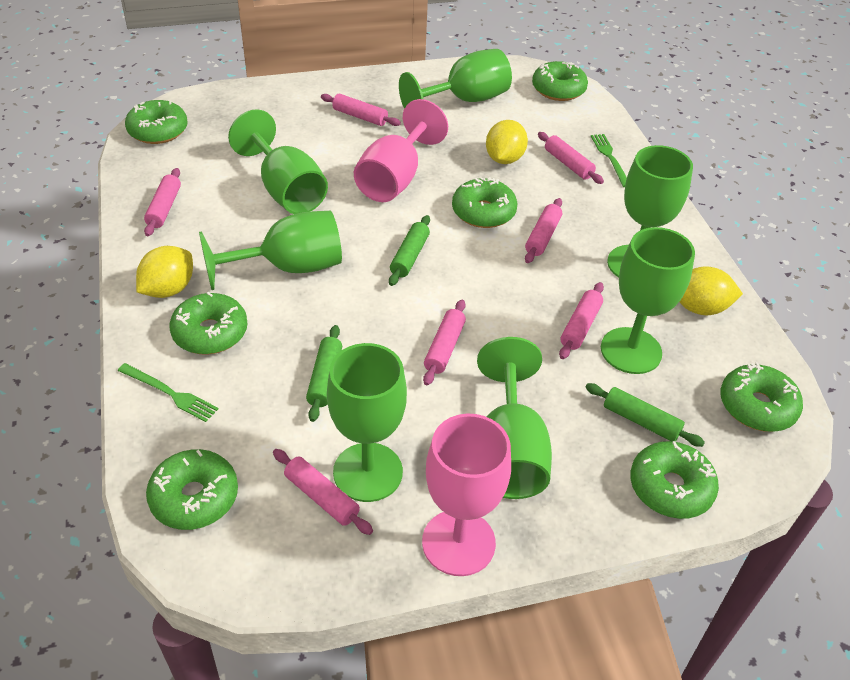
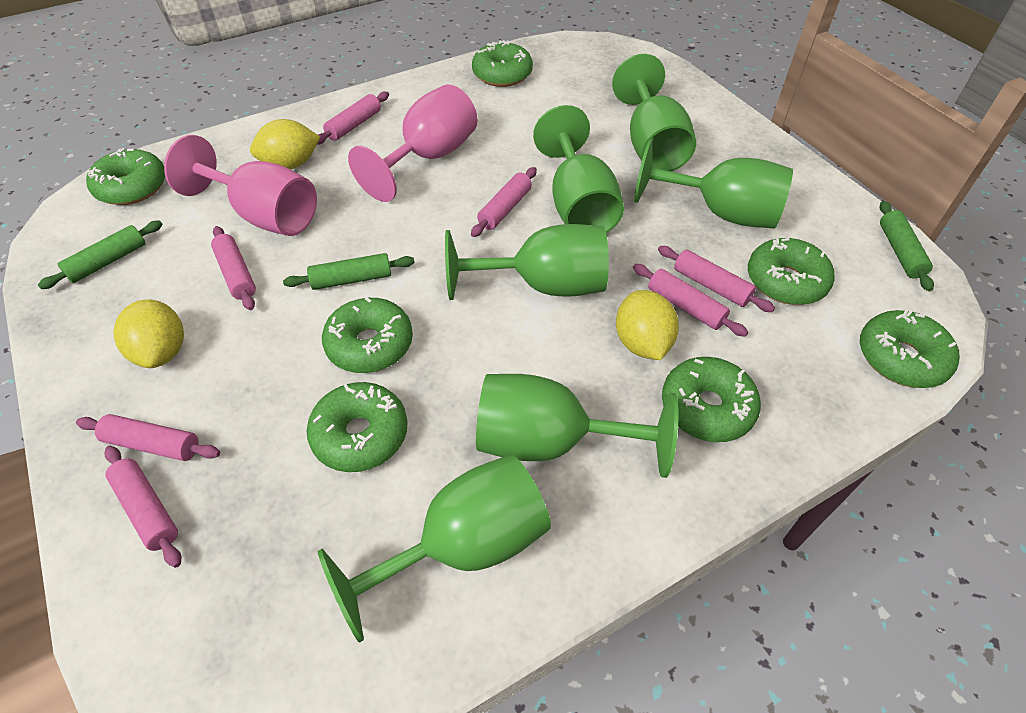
green fork: 2 -> 0
green goblet: 7 -> 6

